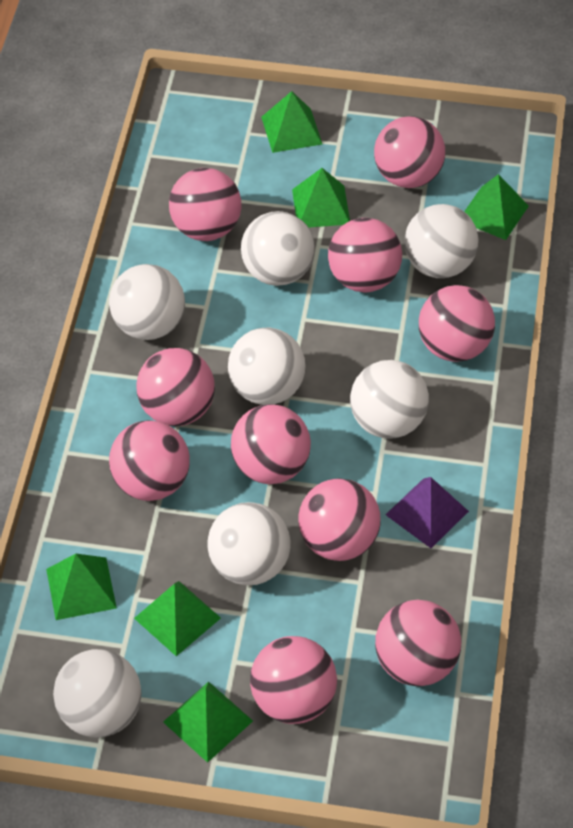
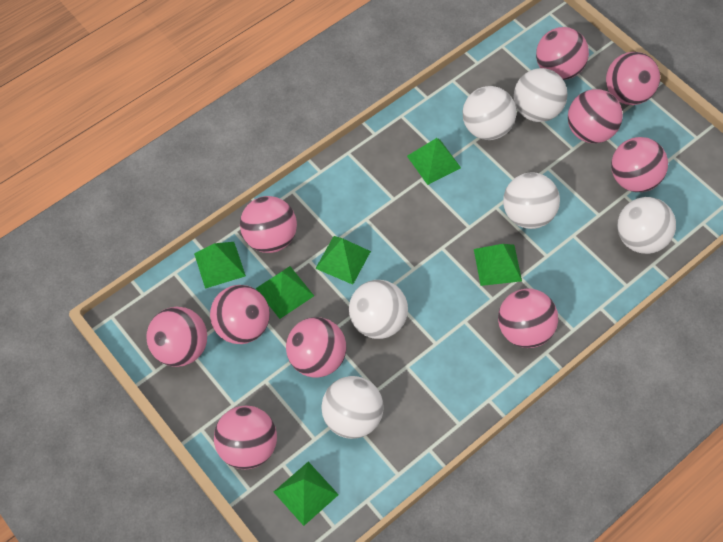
purple pyramid: 1 -> 0
white ball: 7 -> 6

